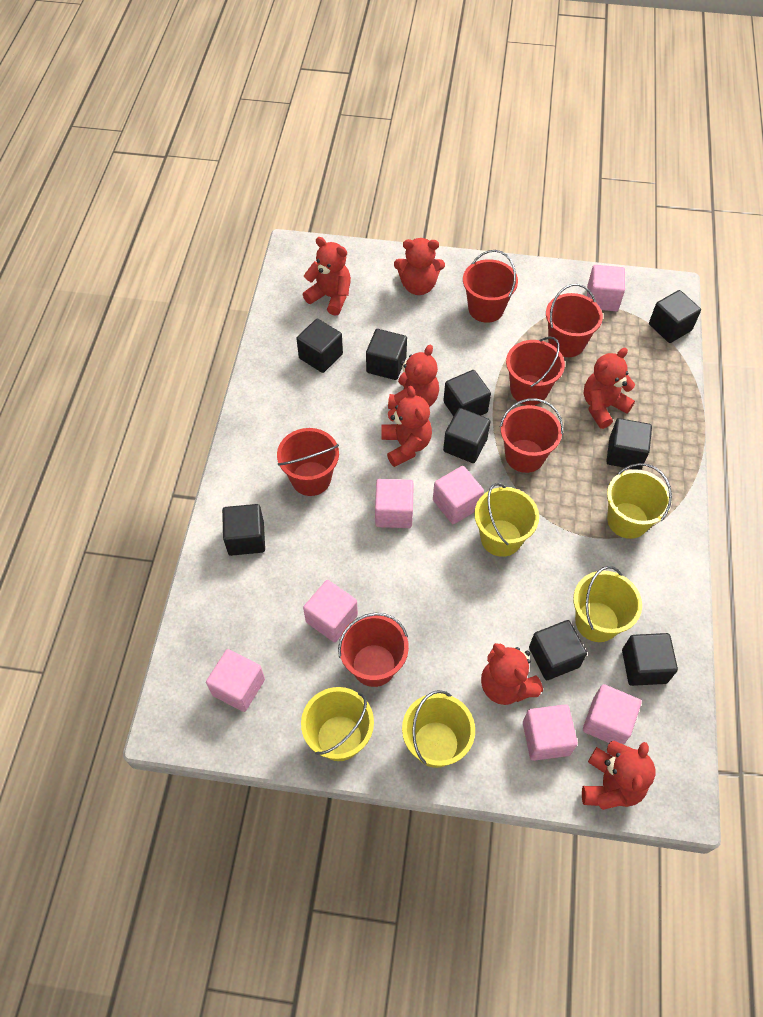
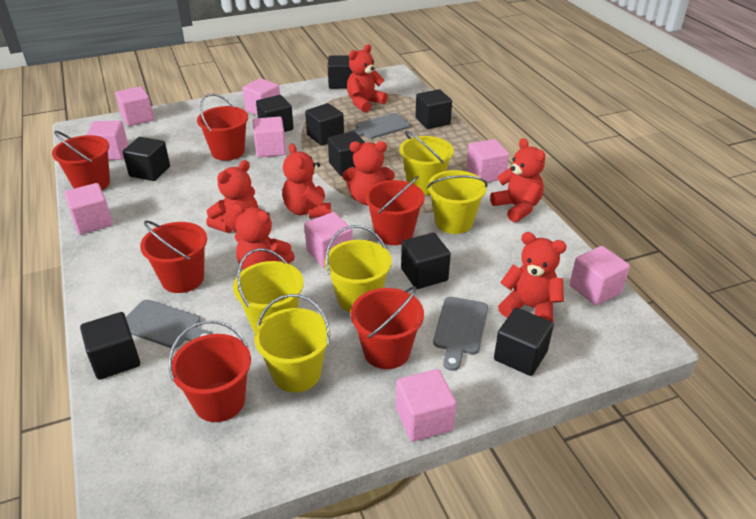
grey cutting board: 0 -> 3
pink cube: 7 -> 9

